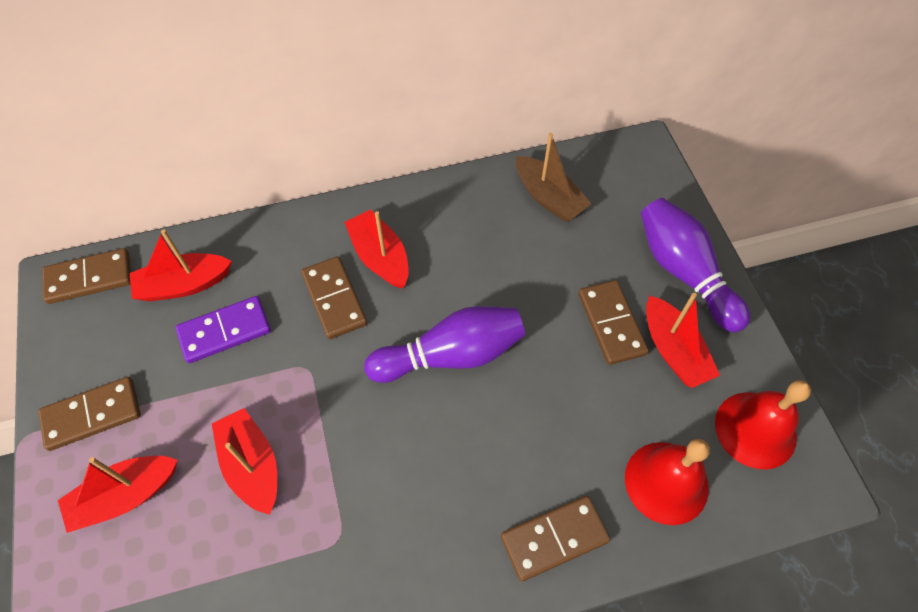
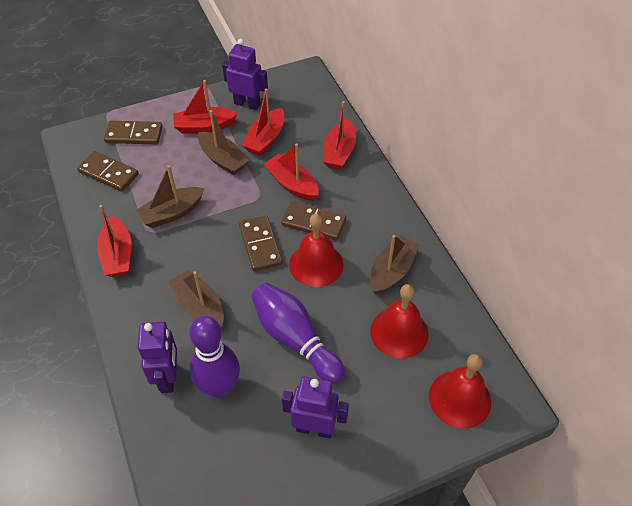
brown boat: 1 -> 4
brown domino: 5 -> 4
purple domino: 1 -> 0
purple robot: 0 -> 3
red bell: 2 -> 3

